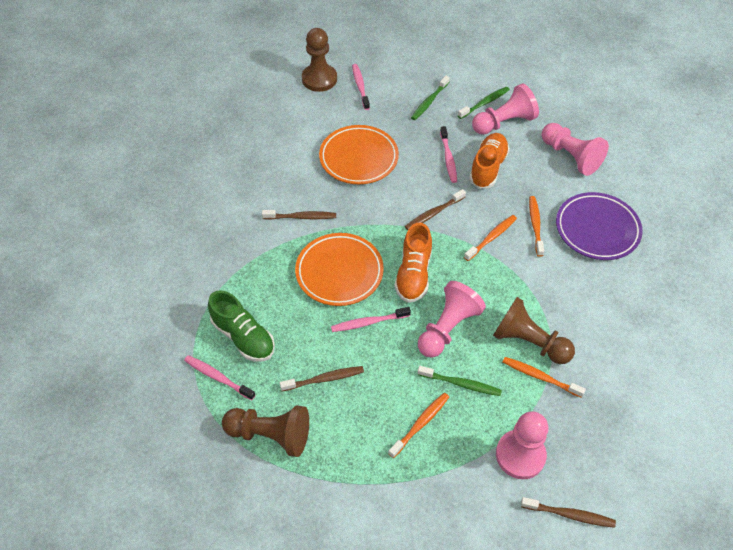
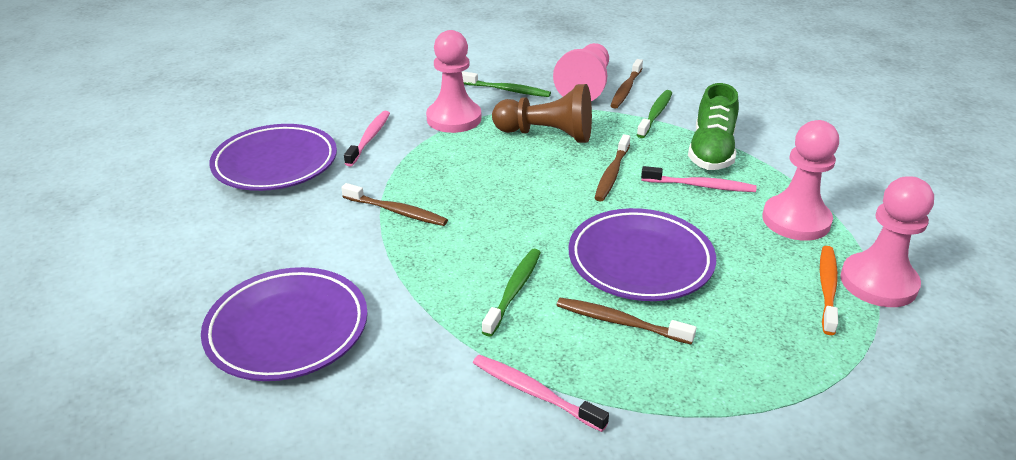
brown pawn: 3 -> 1
orange plate: 2 -> 0
orange shoe: 2 -> 0
orange toothbrush: 4 -> 1
pink toothbrush: 4 -> 3
purple plate: 1 -> 3

